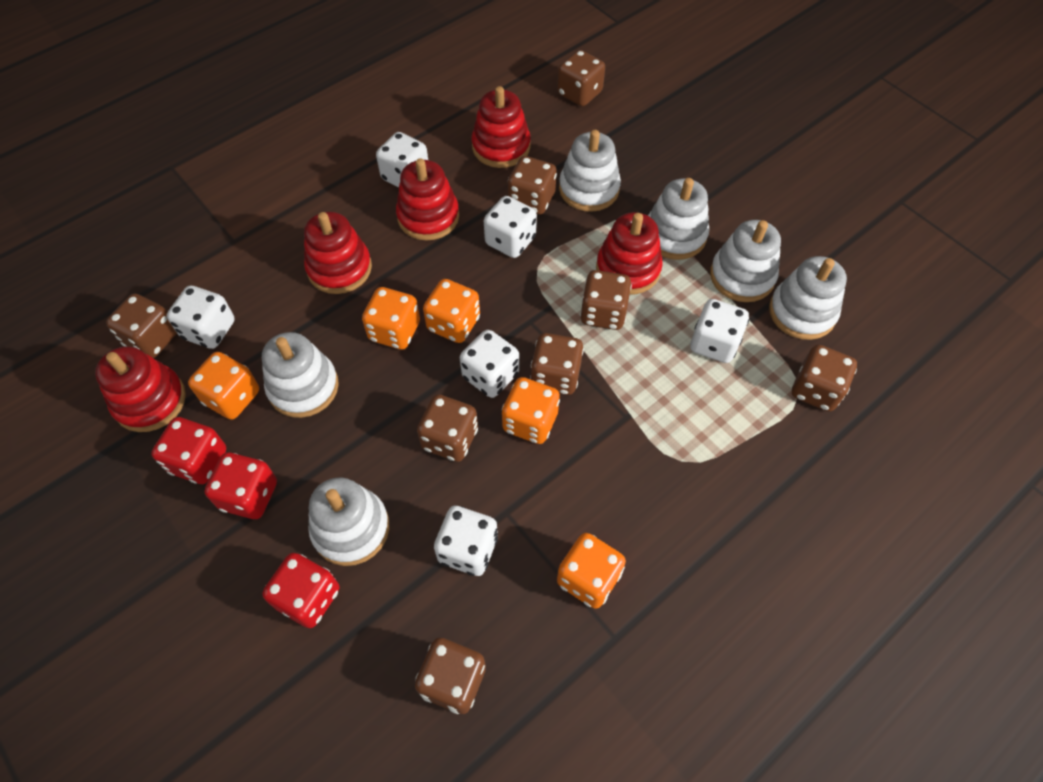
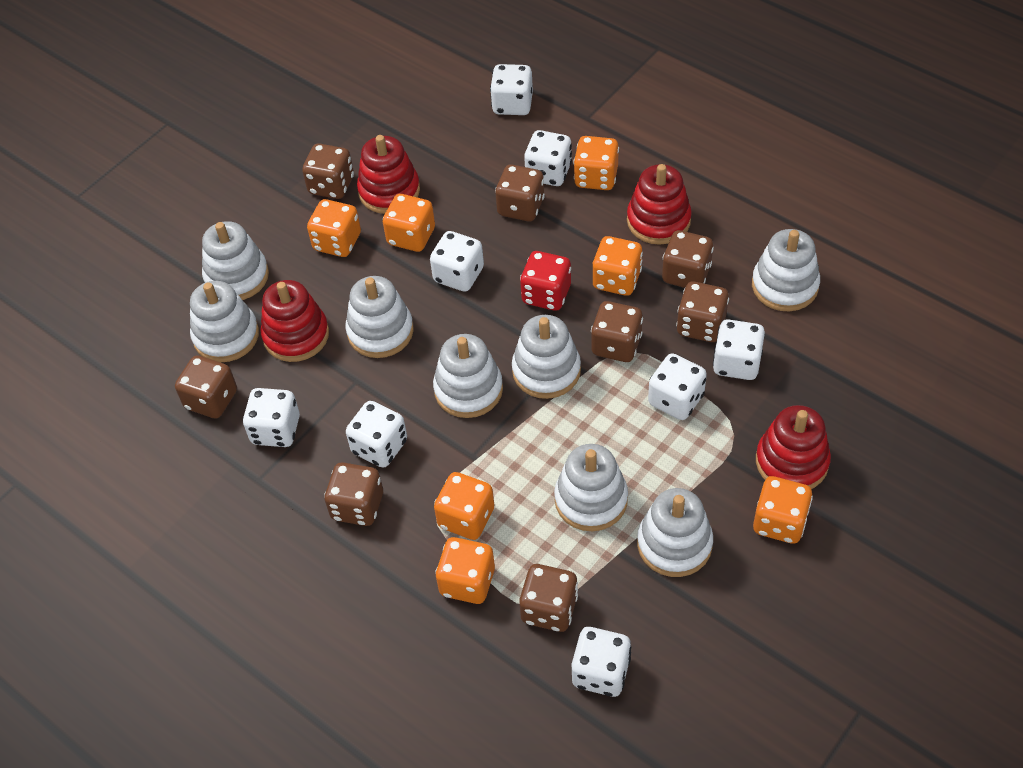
orange dice: 5 -> 7
red dice: 3 -> 1
red stacking toy: 5 -> 4
white dice: 6 -> 8
white stacking toy: 6 -> 8

